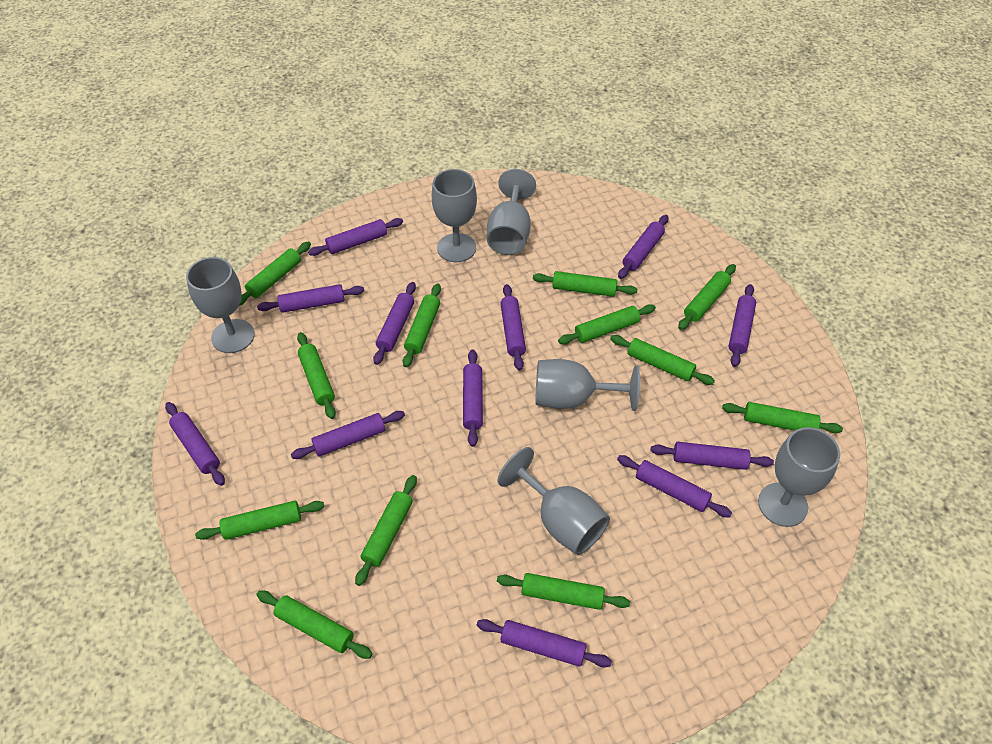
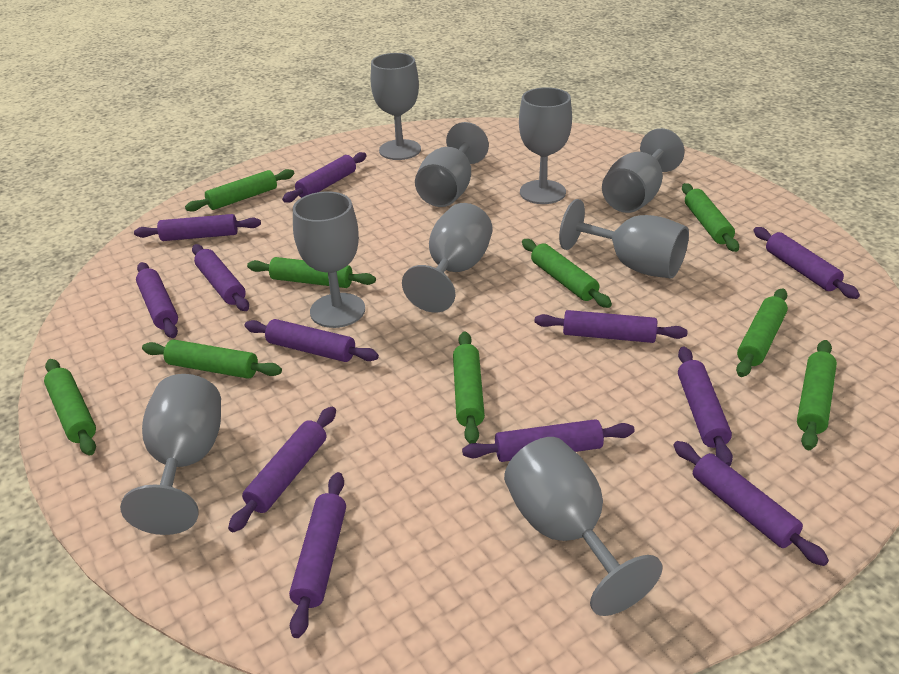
green rolling pin: 12 -> 9
grey goblet: 6 -> 9

